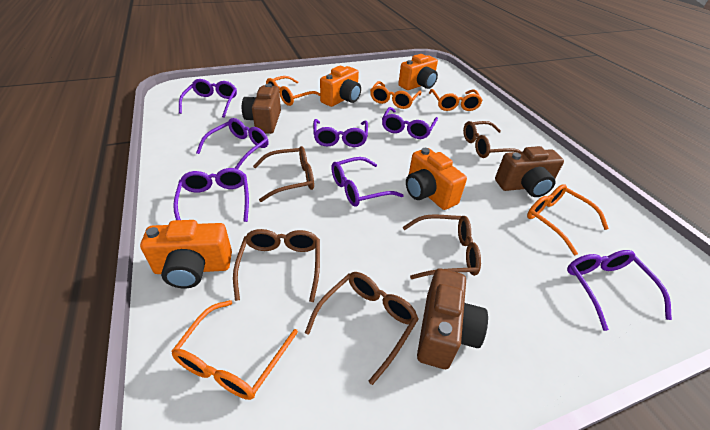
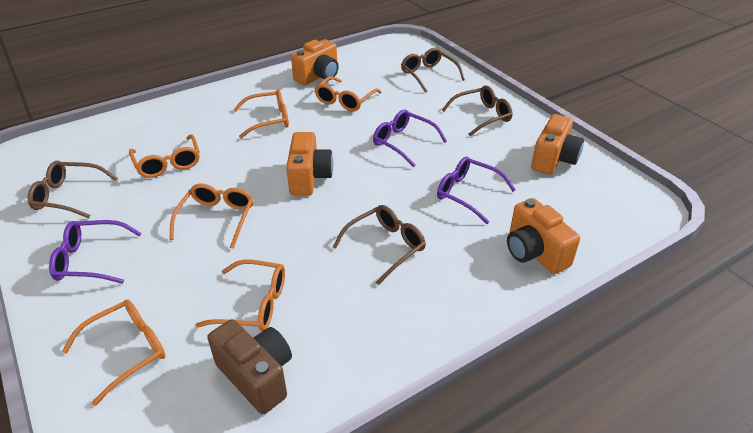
brown camera: 3 -> 1
brown glasses: 5 -> 4
orange glasses: 5 -> 6
purple glasses: 7 -> 3

